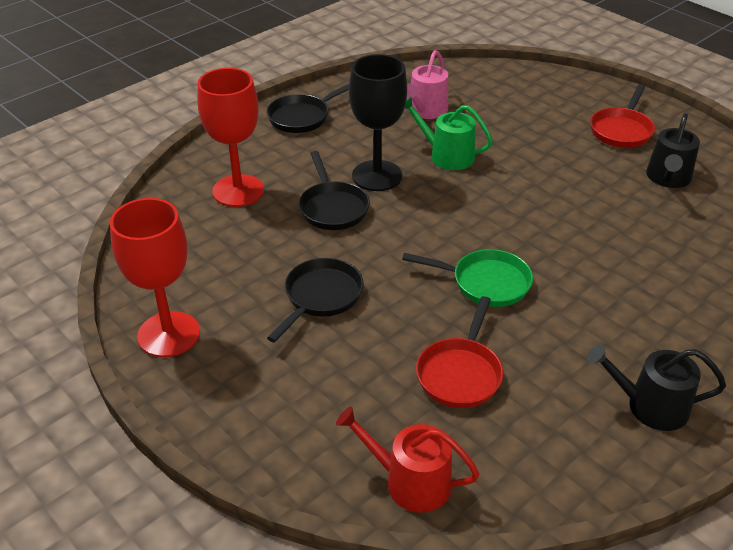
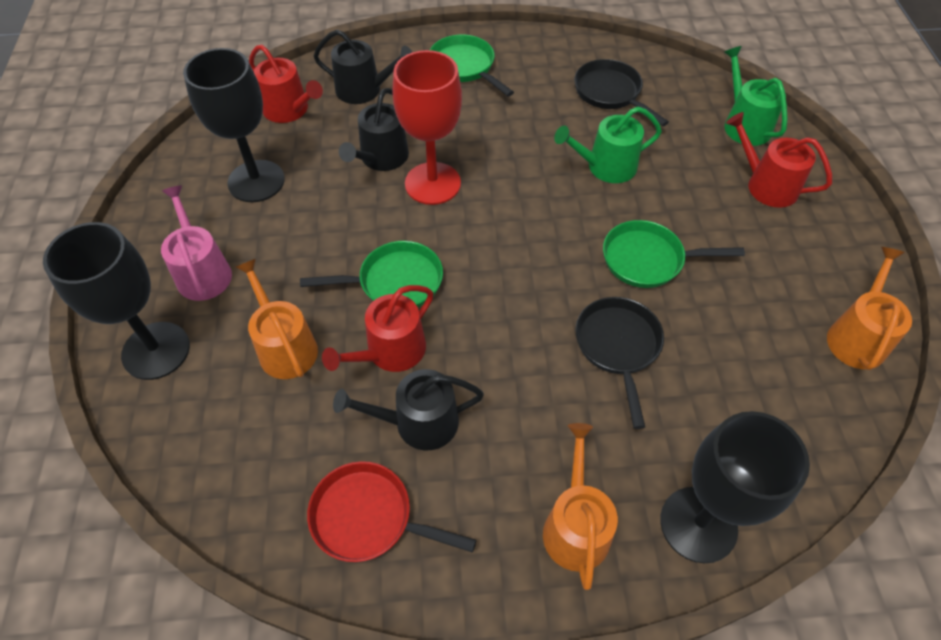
black goblet: 1 -> 3
black pan: 3 -> 2
black watering can: 2 -> 3
green pan: 1 -> 3
green watering can: 1 -> 2
orange watering can: 0 -> 3
red goblet: 2 -> 1
red pan: 2 -> 1
red watering can: 1 -> 3

